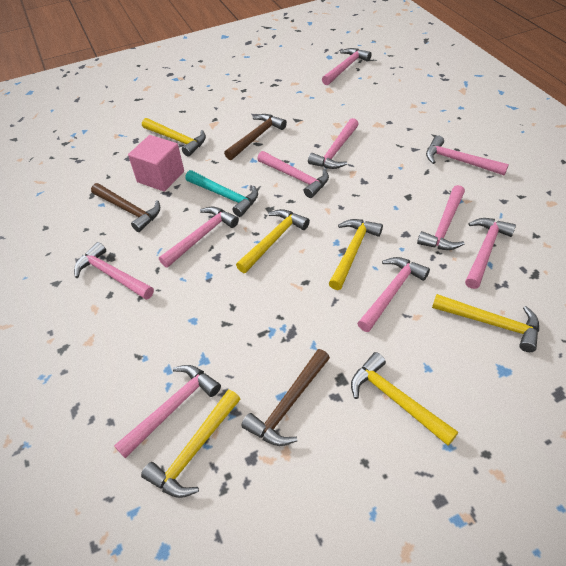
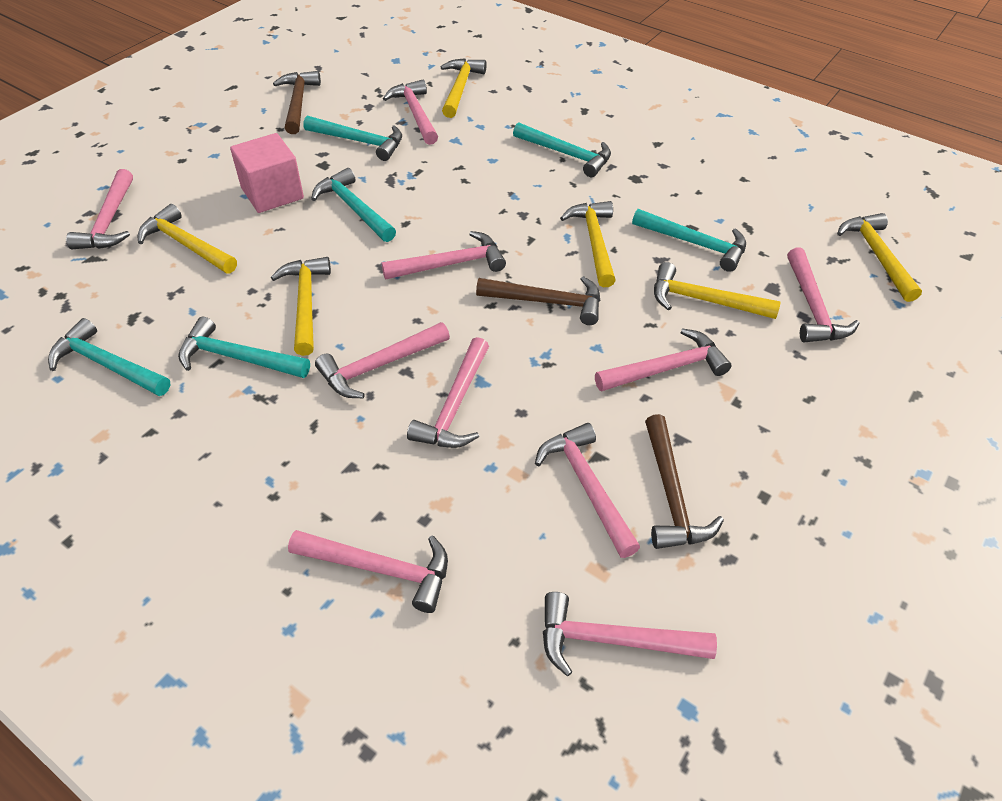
turquoise hammer: 1 -> 6

